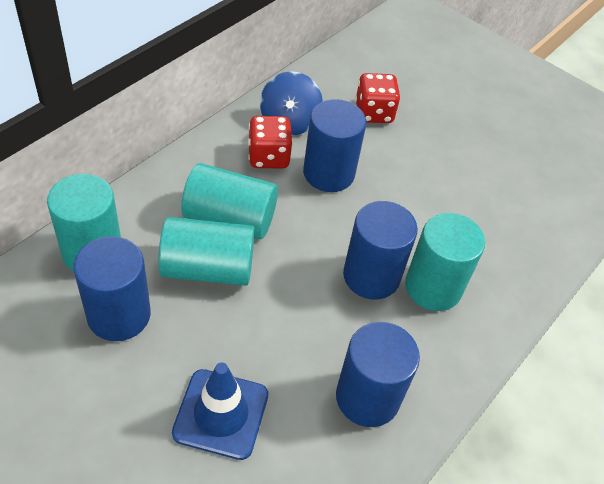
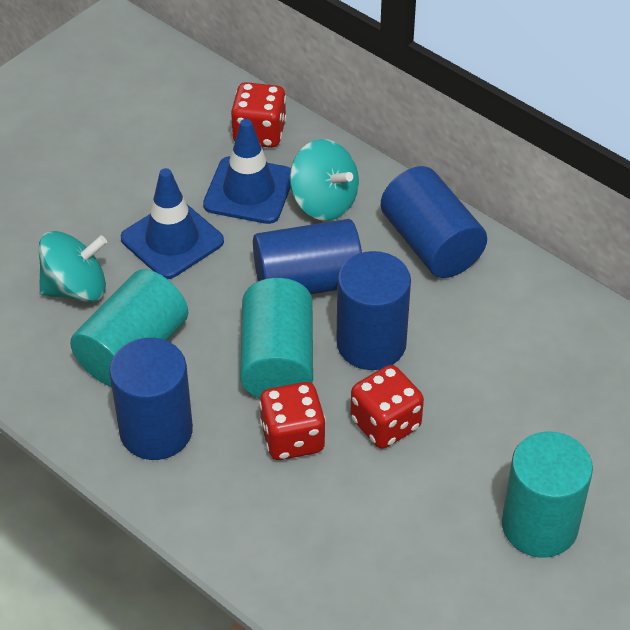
blue spinning top: 1 -> 0
blue traffic cone: 1 -> 2
red dice: 2 -> 3
turquoise cylinder: 4 -> 3
turquoise spinning top: 0 -> 2

